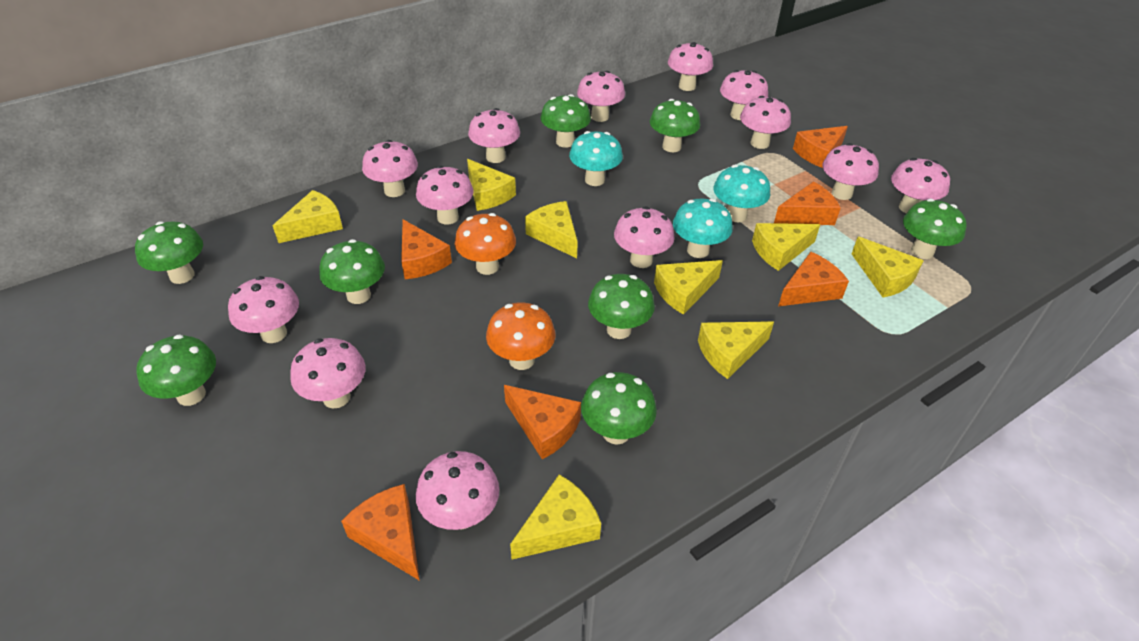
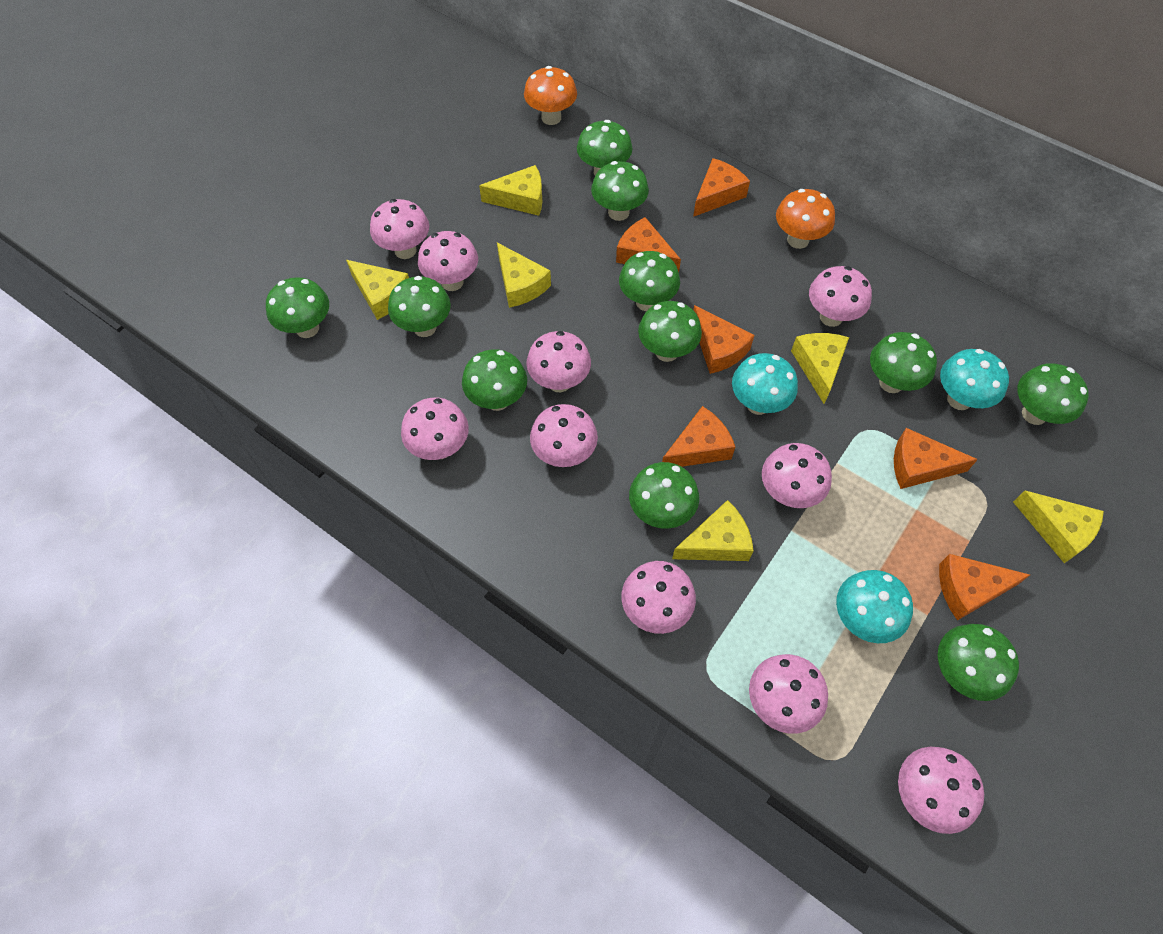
green mushroom: 8 -> 11
pink mushroom: 13 -> 10
yellow cheese: 8 -> 6

